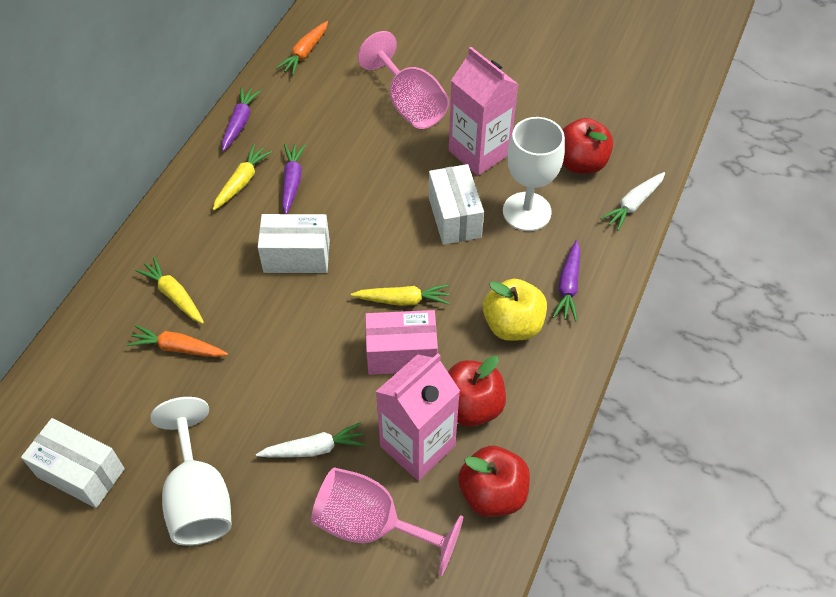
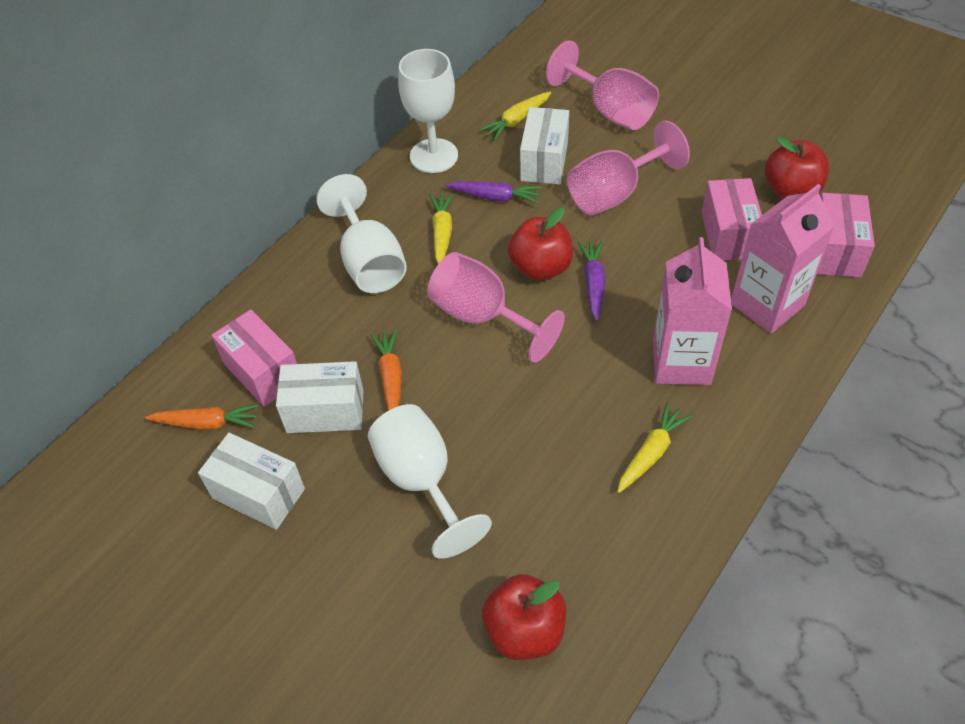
pink box: 1 -> 3
pink goblet: 2 -> 3
purple carrot: 3 -> 2
white carrot: 2 -> 0
white goblet: 2 -> 3
yellow apple: 1 -> 0

